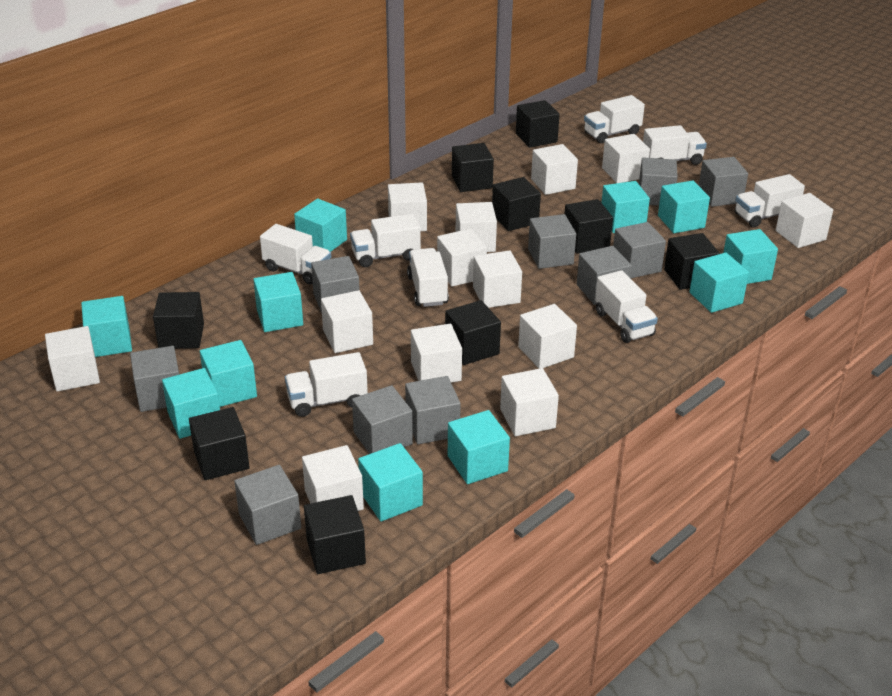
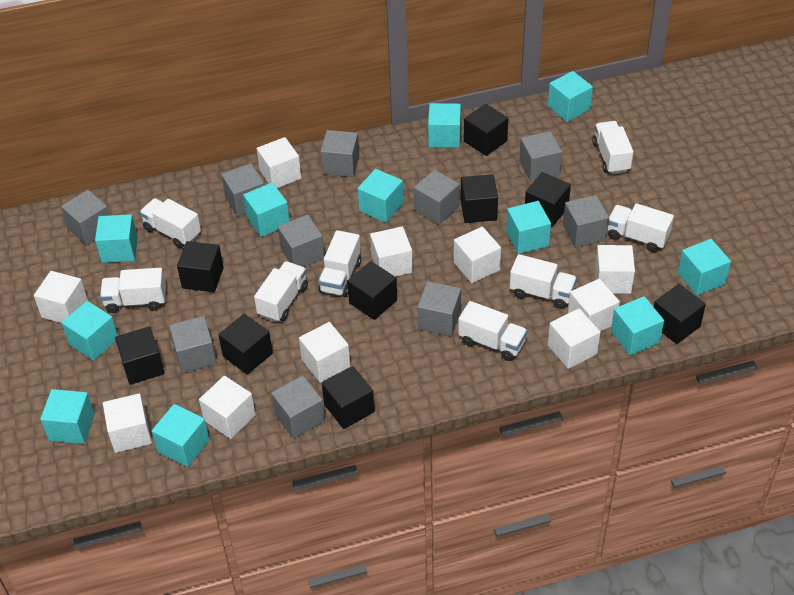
white cube: 13 -> 10

